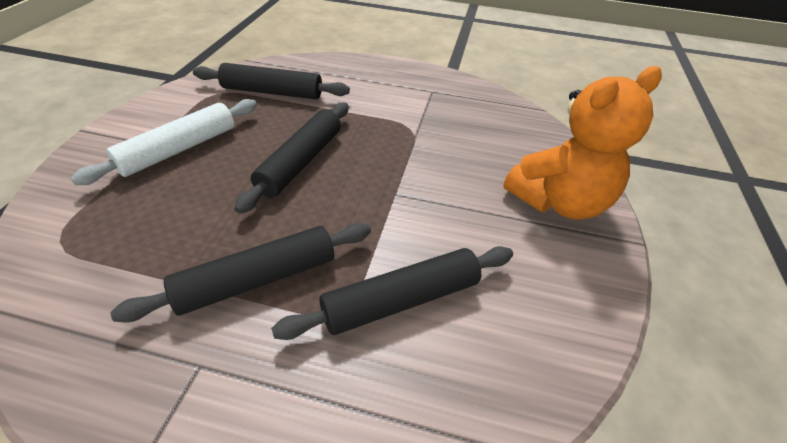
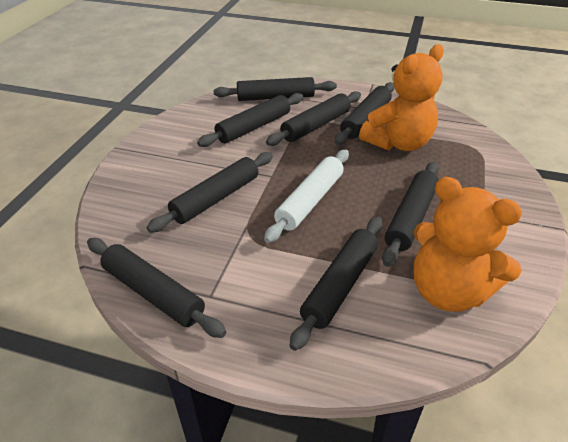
black rolling pin: 4 -> 8
orange teddy bear: 1 -> 2

